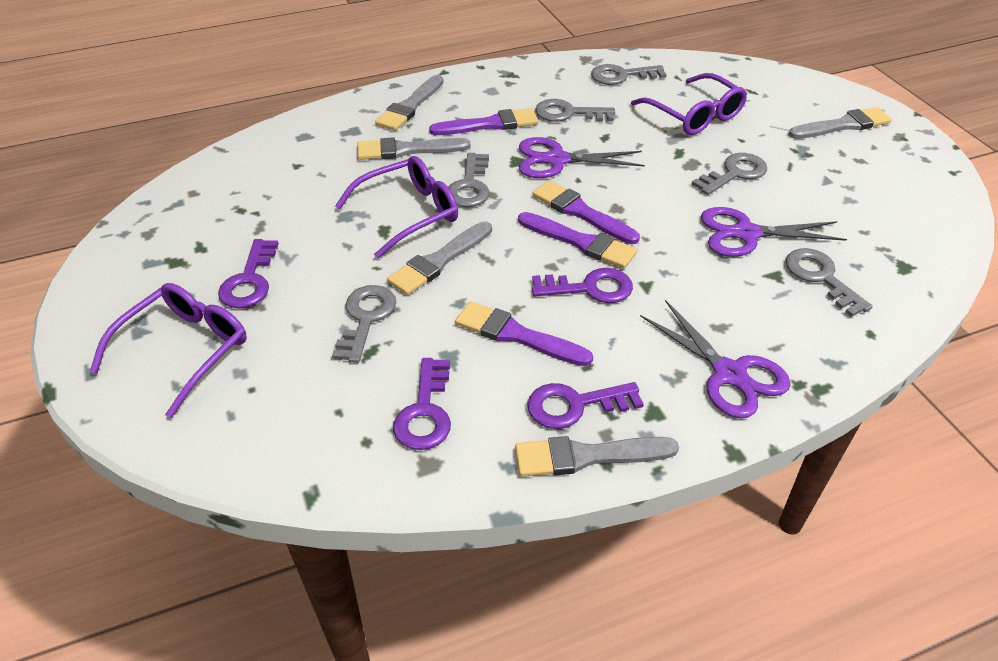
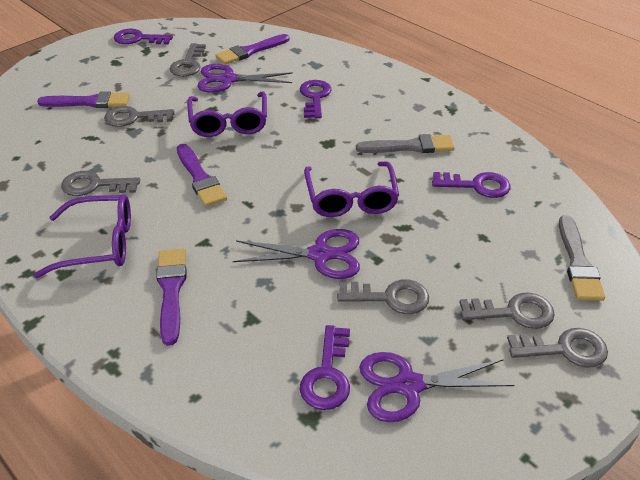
grey brush: 5 -> 2

